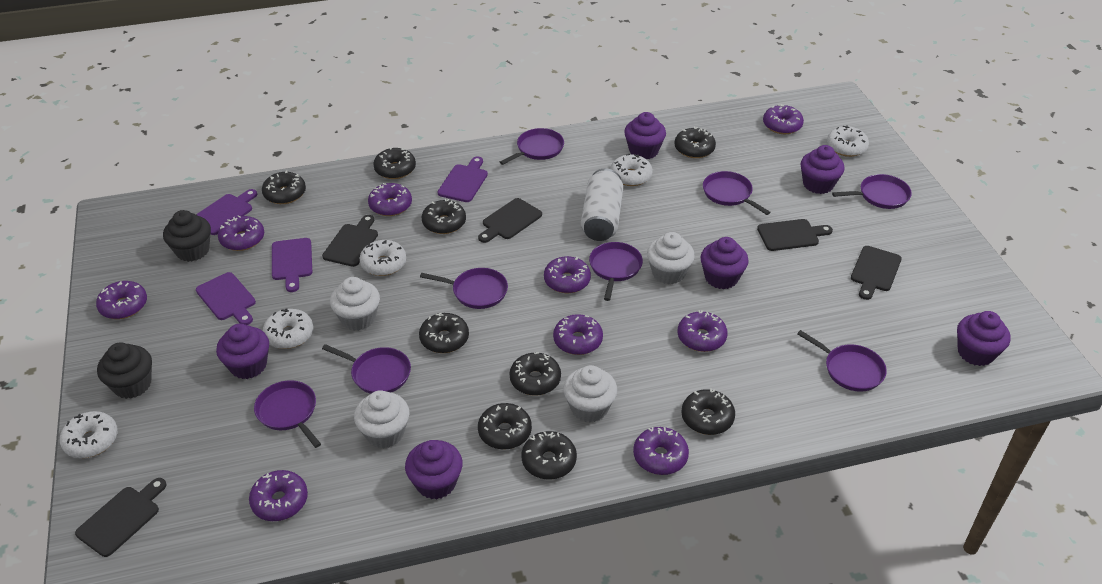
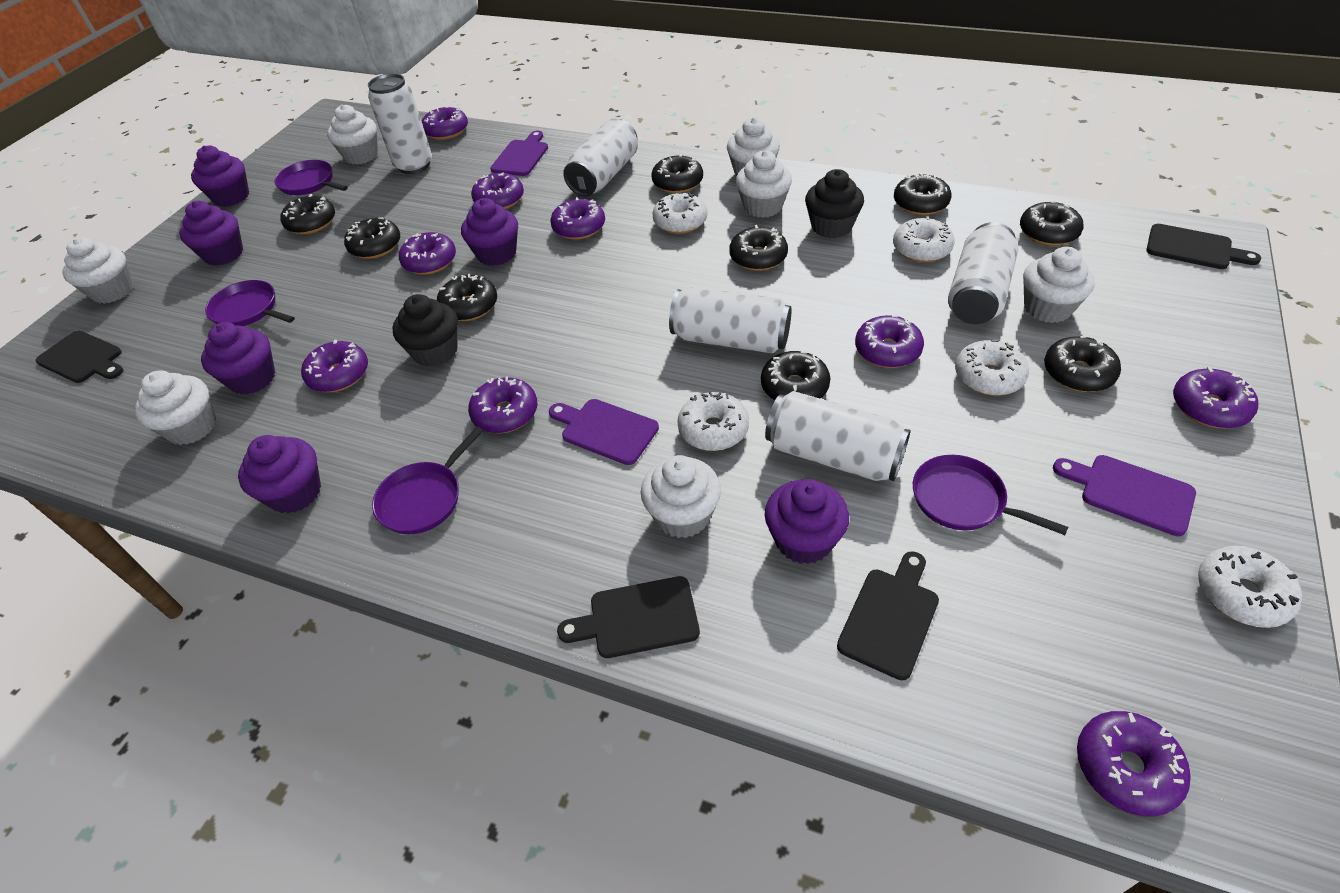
black cutting board: 5 -> 4
purple cutting board: 4 -> 3
purple pan: 8 -> 4
white can: 1 -> 5
white cupcake: 4 -> 7

